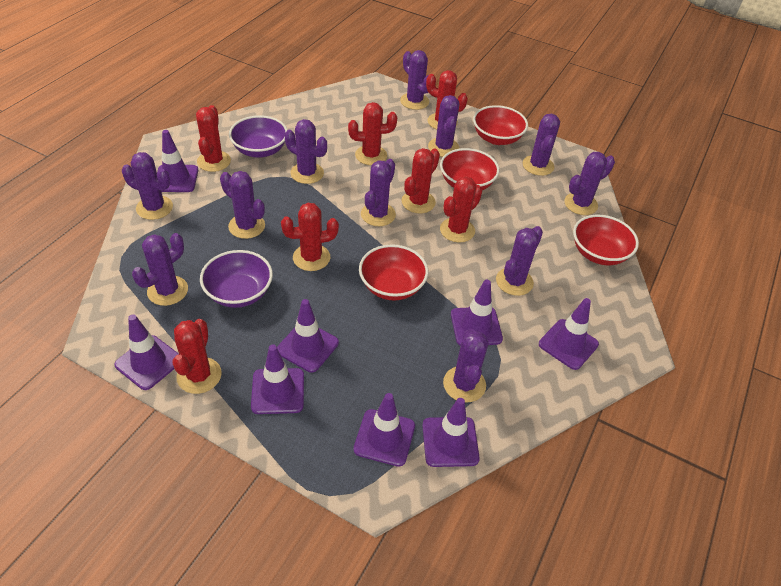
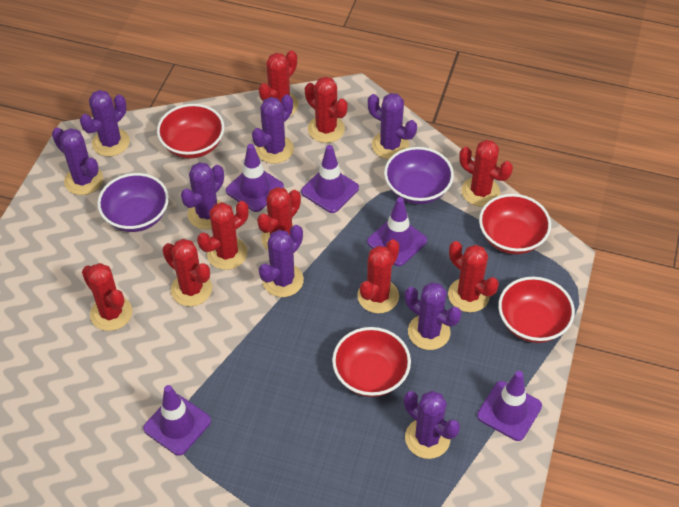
purple cactus: 11 -> 8
purple traffic cone: 8 -> 5
red cactus: 7 -> 9

